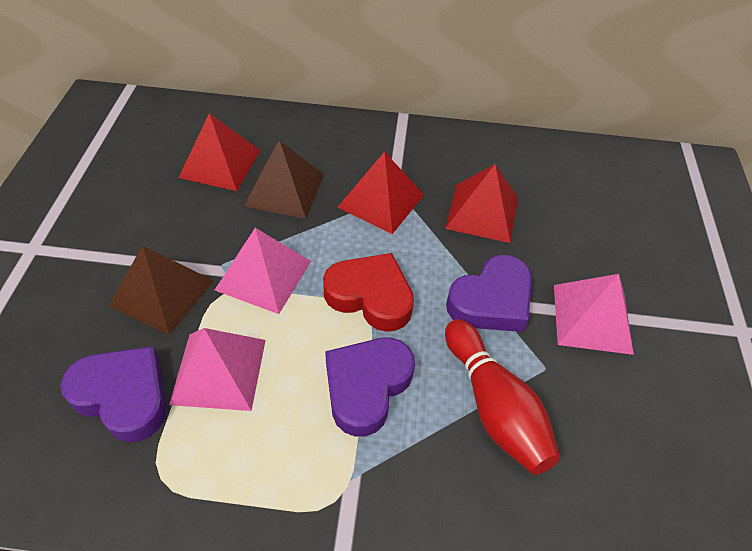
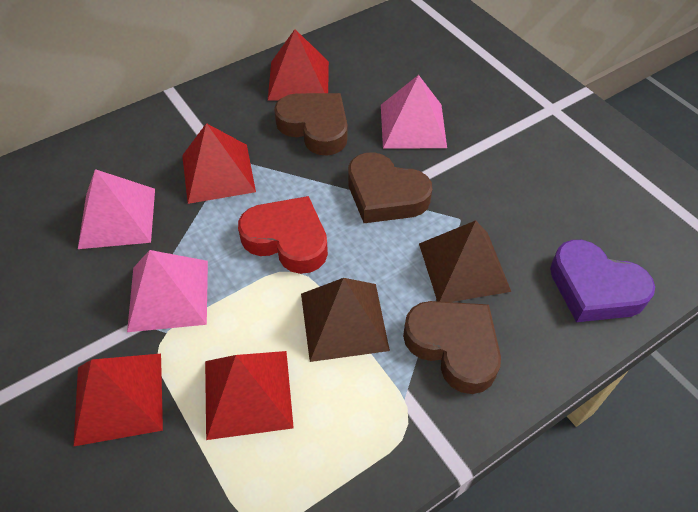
brown heart: 0 -> 3
purple heart: 3 -> 1
red bowling pin: 1 -> 0
red pyramid: 3 -> 4

